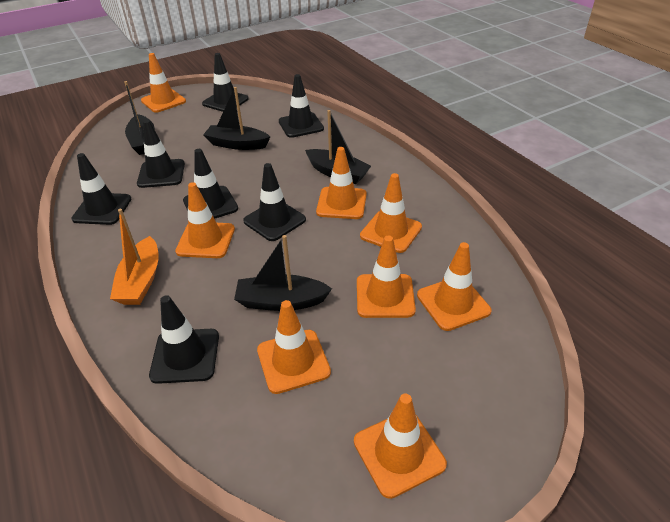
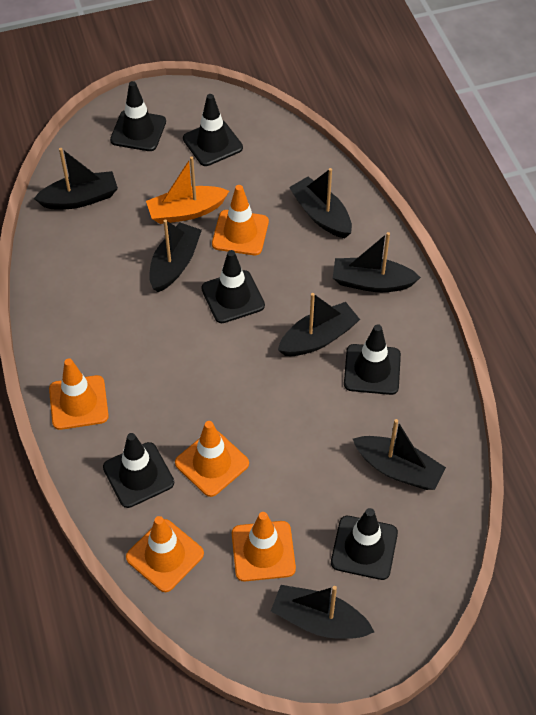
black boat: 4 -> 7
black traffic cone: 7 -> 6
orange traffic cone: 8 -> 5

